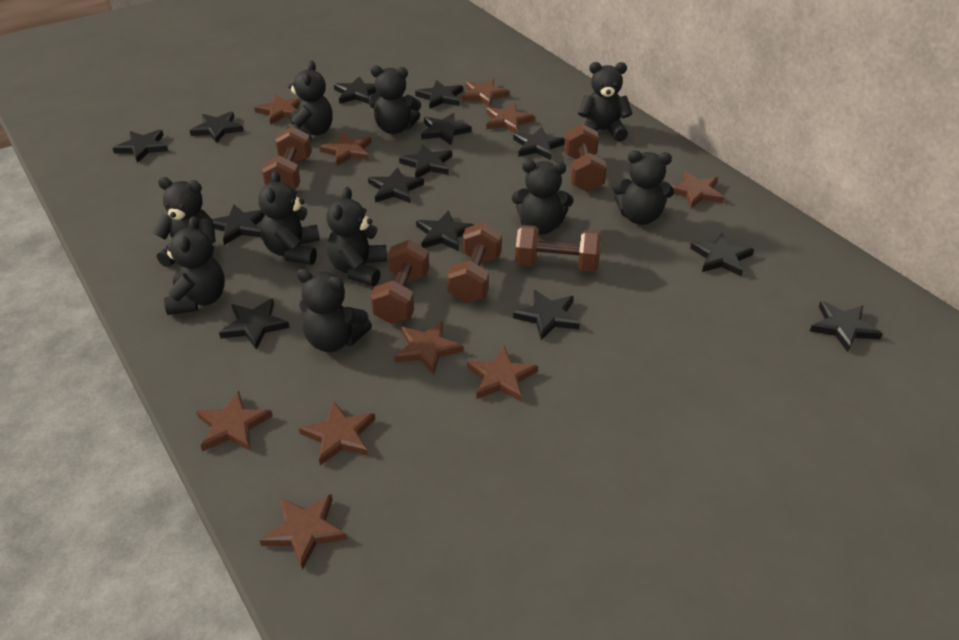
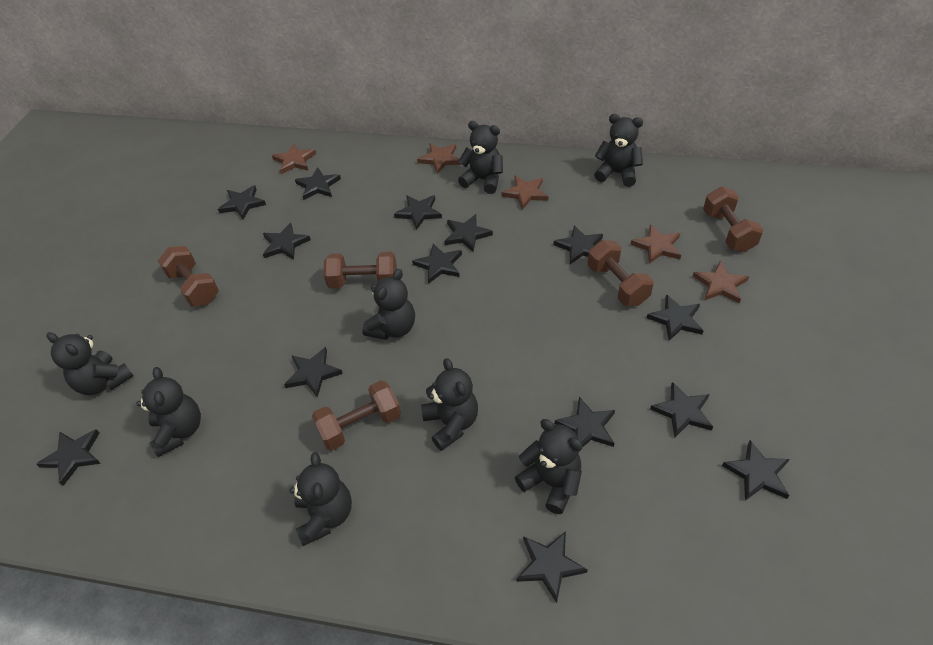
black teddy bear: 10 -> 8
brown star: 10 -> 5

